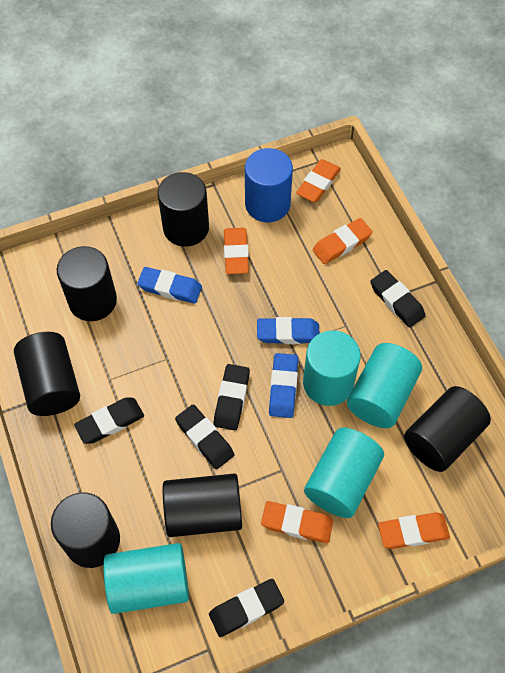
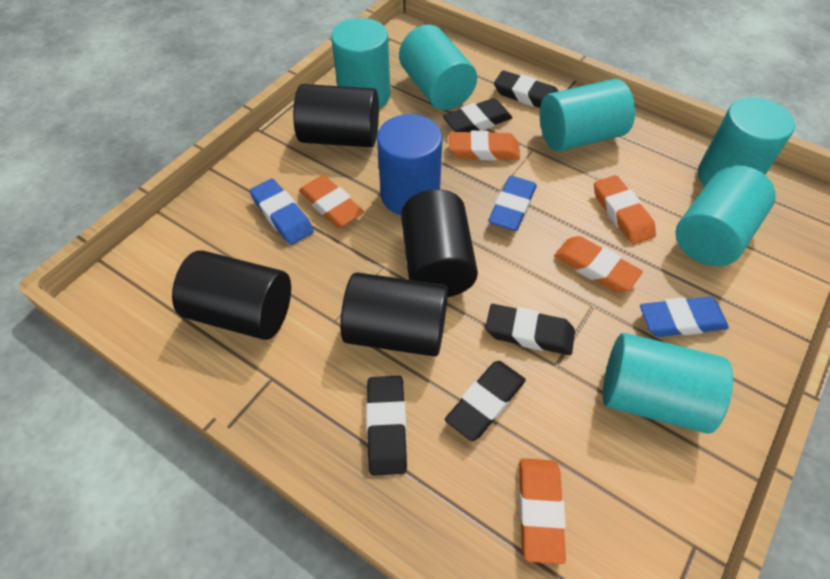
black cylinder: 6 -> 4
turquoise cylinder: 4 -> 6

